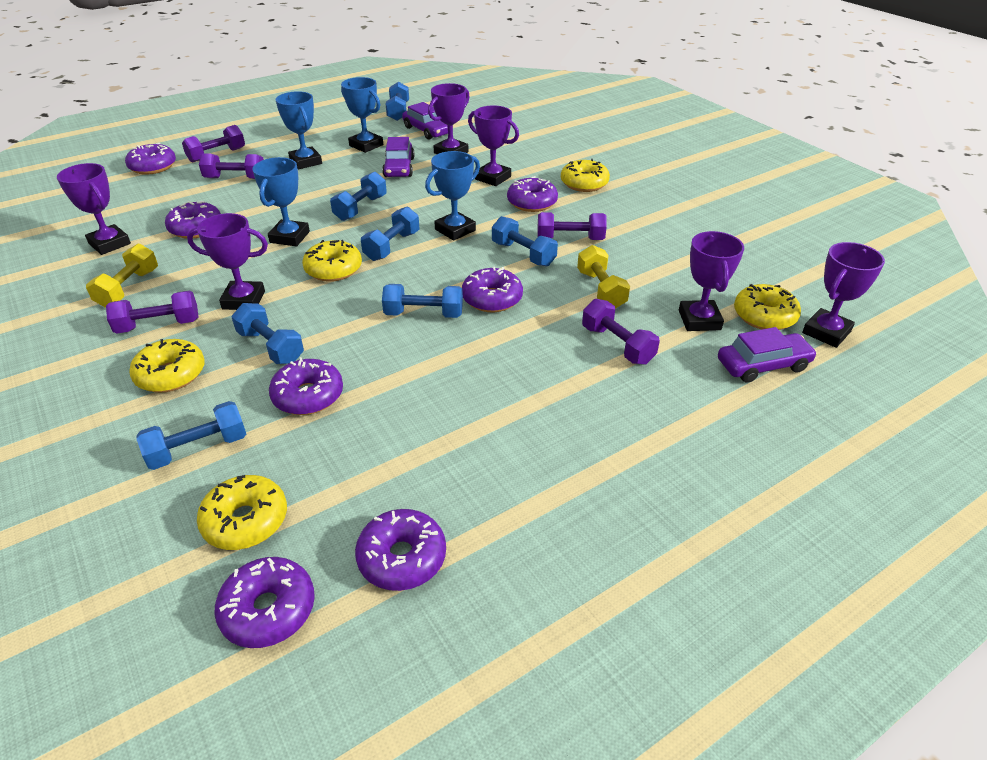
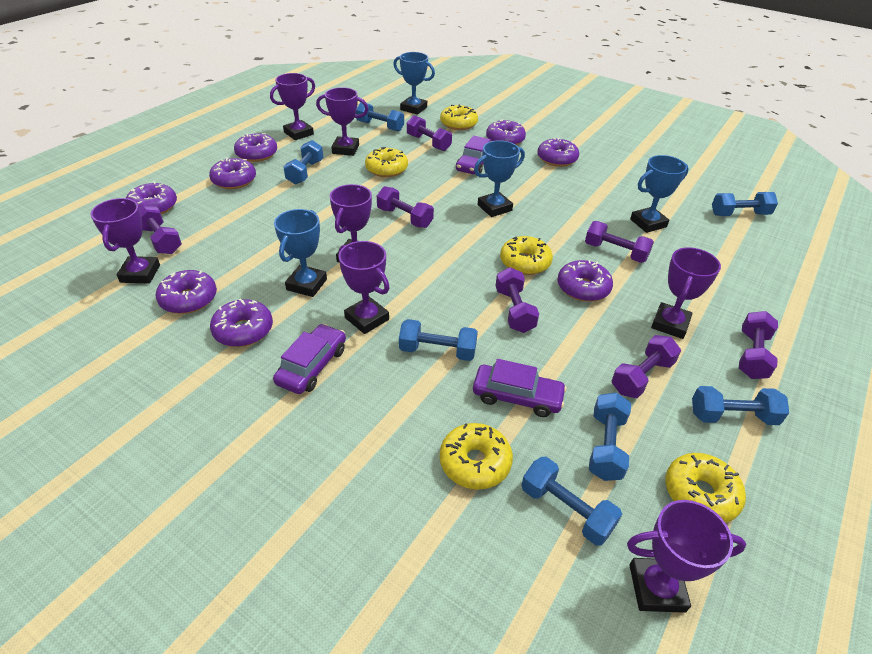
purple donut: 7 -> 8
purple dumbbell: 5 -> 7
purple trophy: 6 -> 7
yellow dumbbell: 2 -> 0

